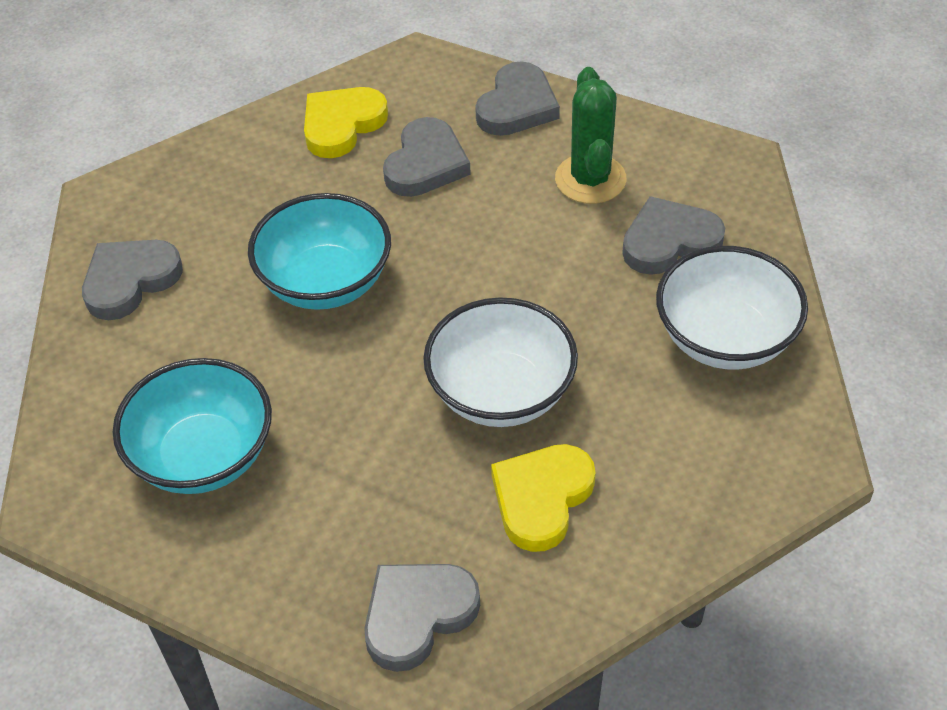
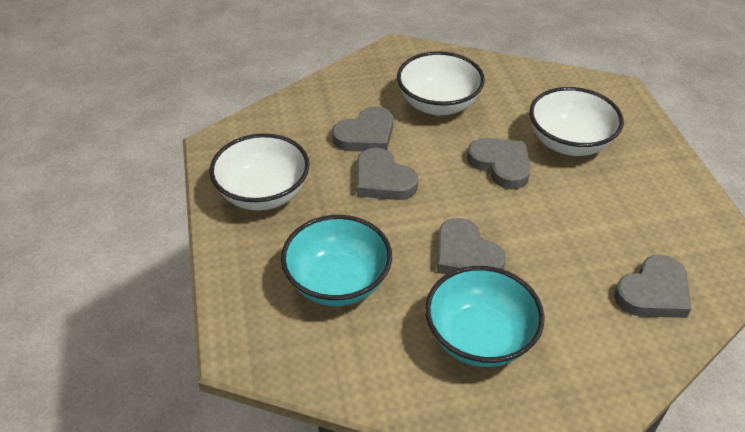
green cactus: 1 -> 0
white bowl: 2 -> 3
yellow heart: 2 -> 0

